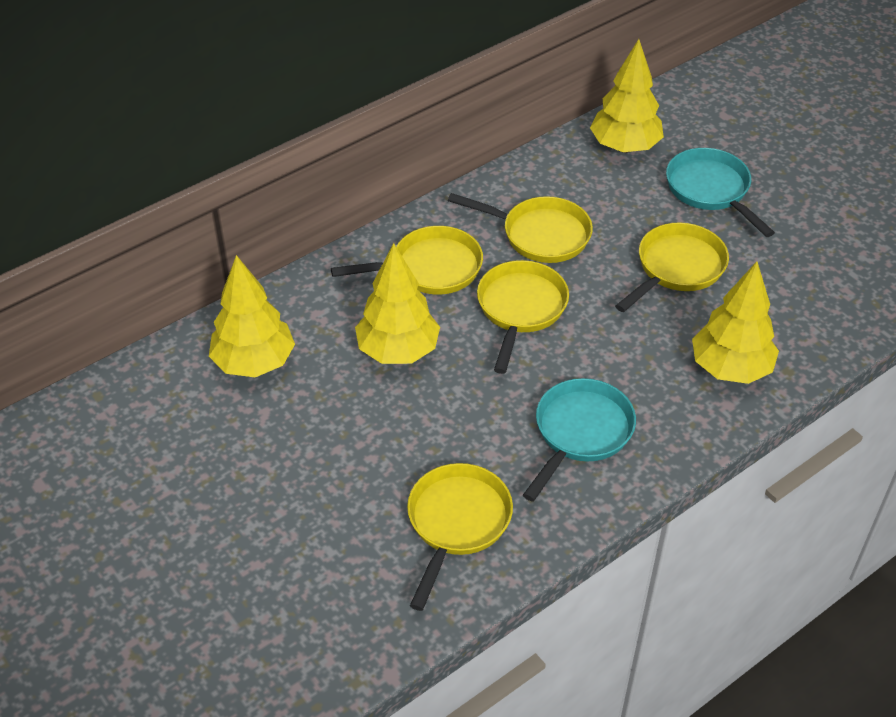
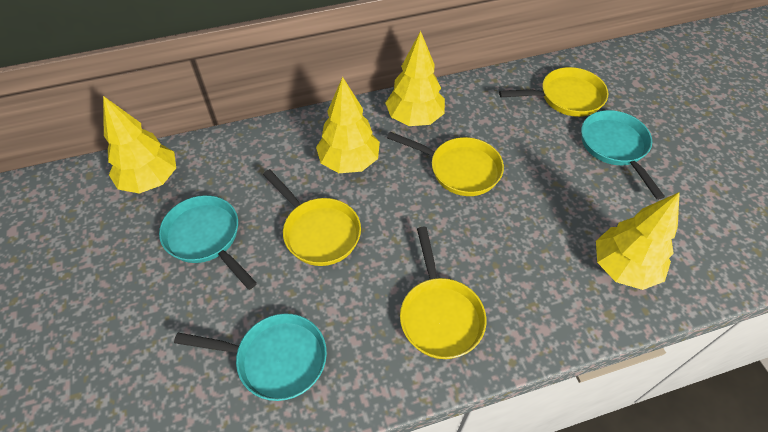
turquoise pan: 2 -> 3
yellow pan: 5 -> 4

